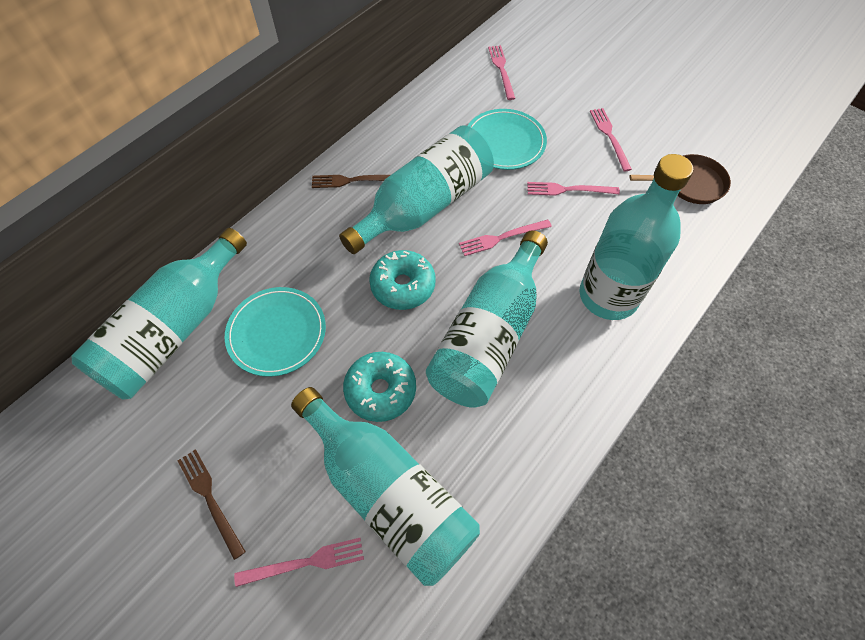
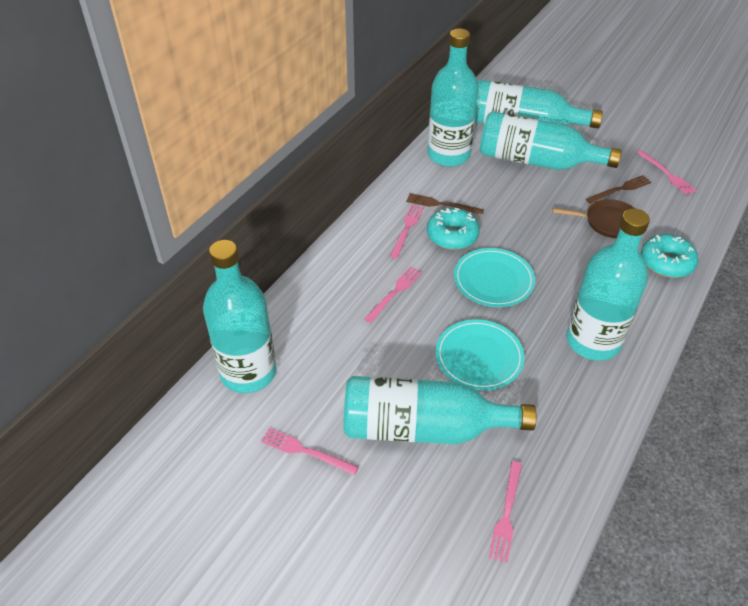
turquoise bottle: 5 -> 6

